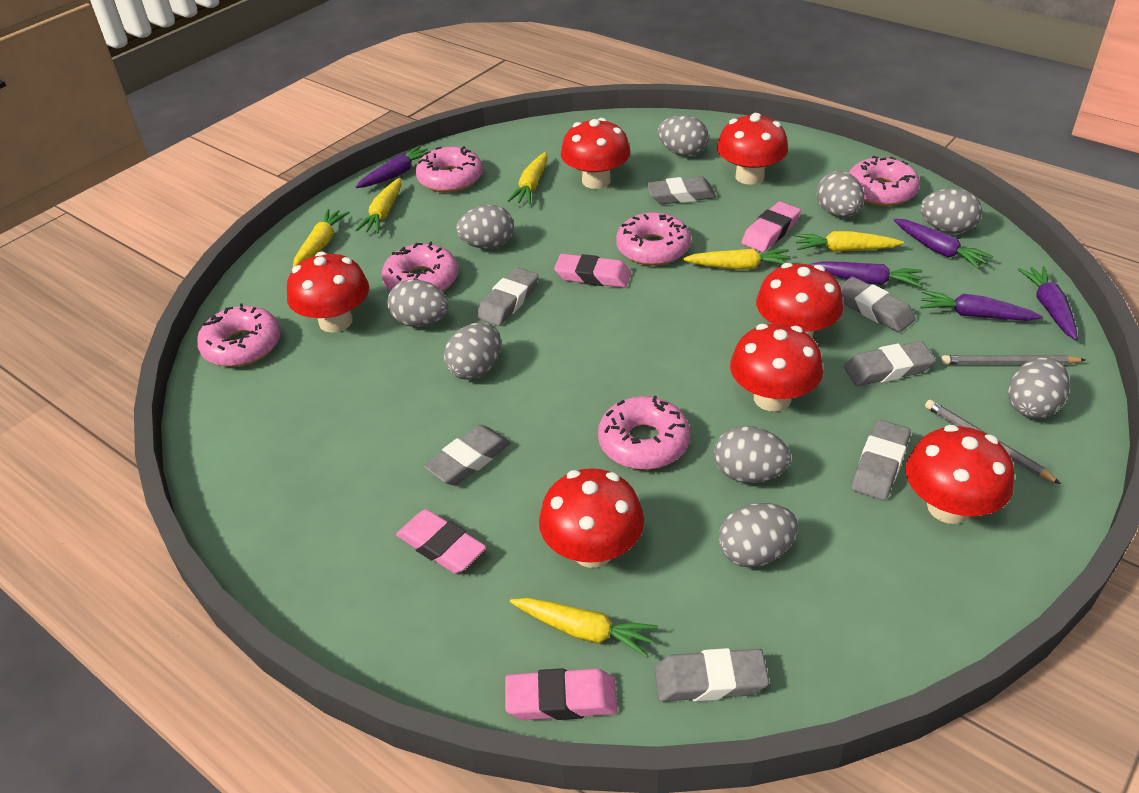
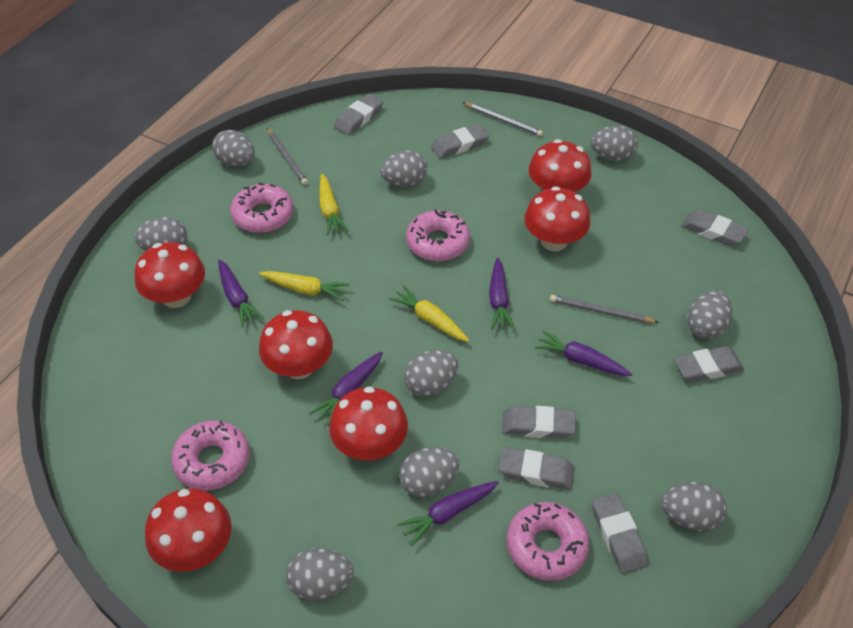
grey pencil: 2 -> 3
pink donut: 6 -> 4
pink eraser: 4 -> 0
red mushroom: 7 -> 6
yellow carrot: 6 -> 3

